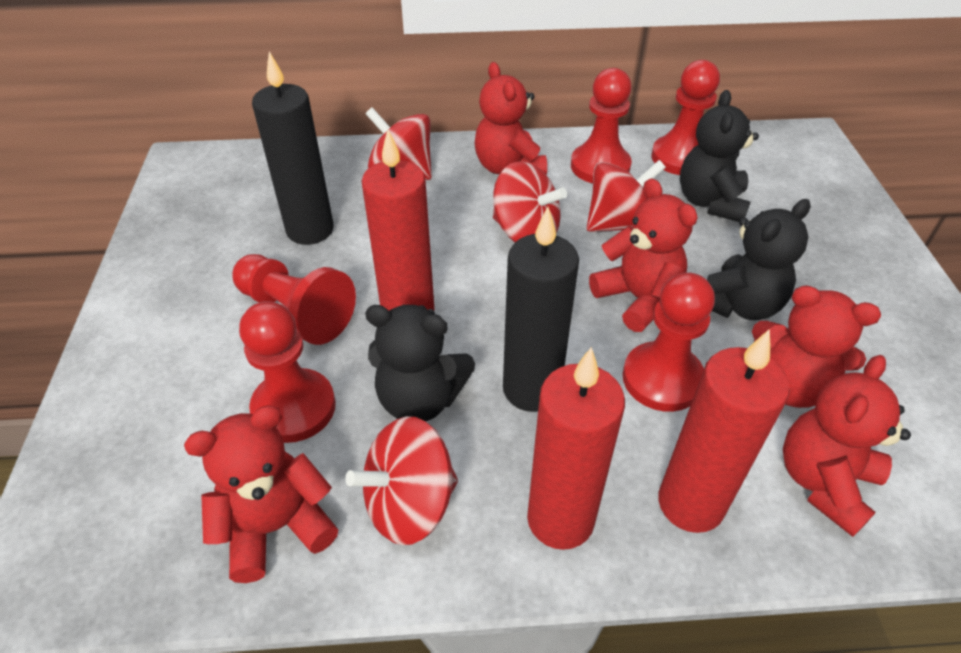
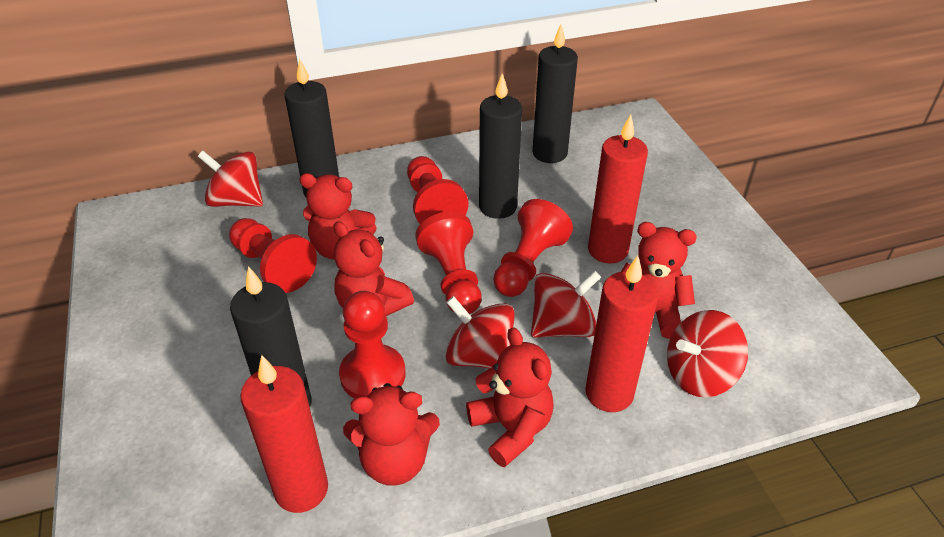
black candle: 2 -> 4
black teddy bear: 3 -> 0

